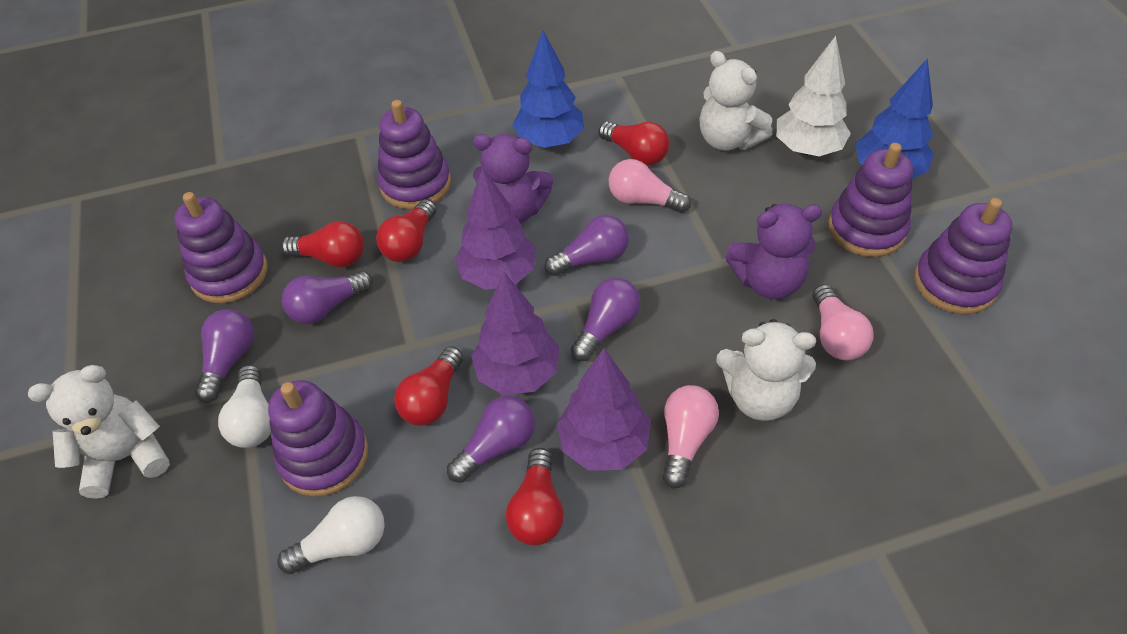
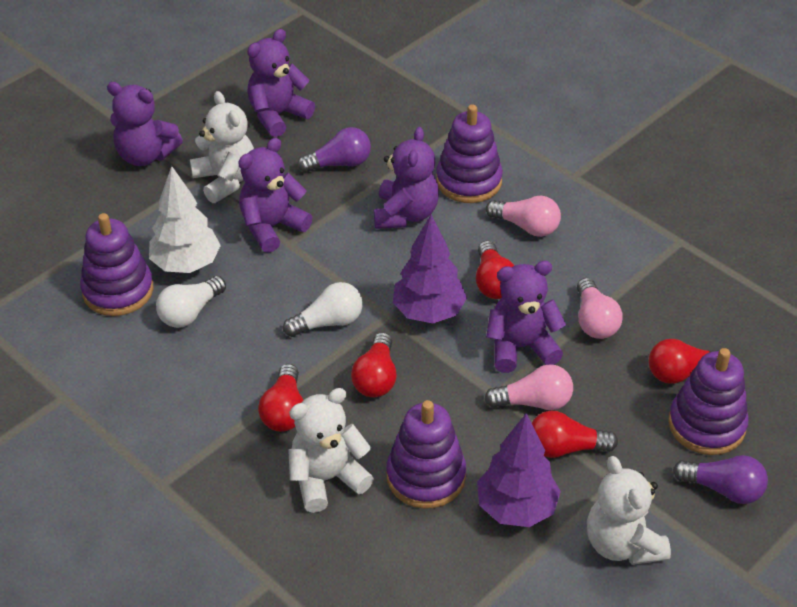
blue tree: 2 -> 0
purple light bulb: 5 -> 2
purple stacking toy: 5 -> 4
purple teddy bear: 2 -> 5
purple tree: 3 -> 2

